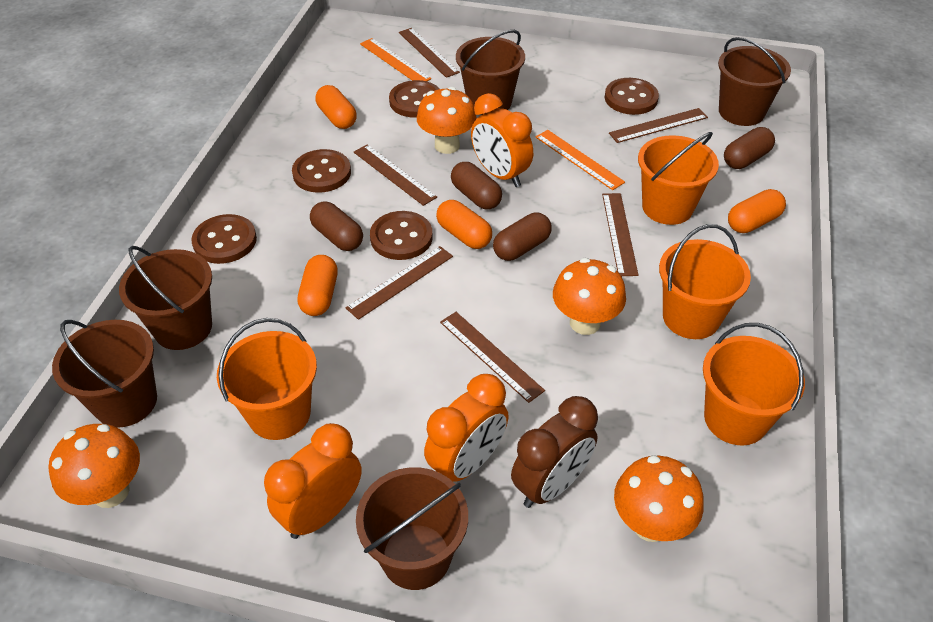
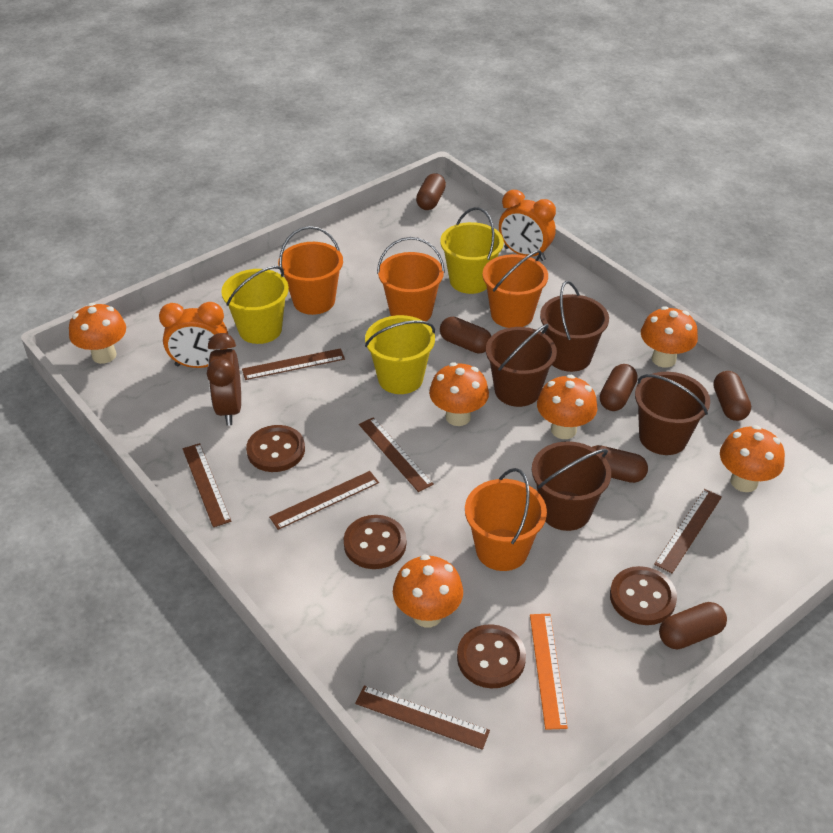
brown bucket: 5 -> 4
brown button: 5 -> 4
brown capsule: 4 -> 6
orange capsule: 4 -> 0
orange clock: 3 -> 2
orange mushroom: 4 -> 6
orange ruler: 2 -> 1
yellow bucket: 0 -> 3

